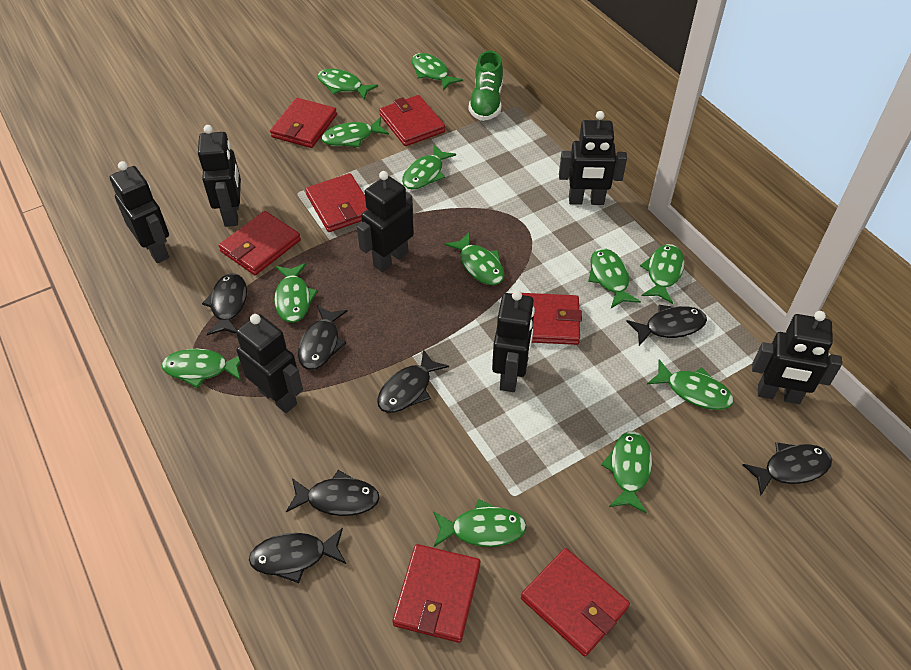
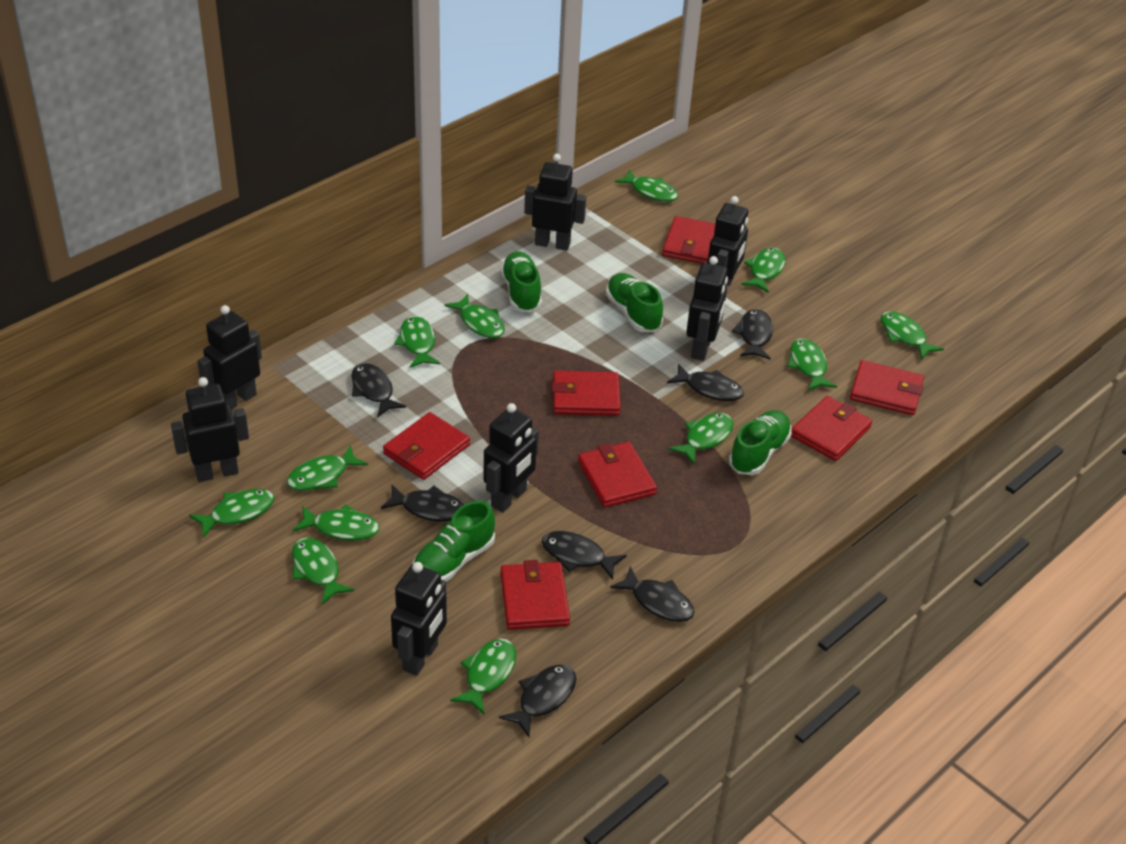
green shoe: 1 -> 4

